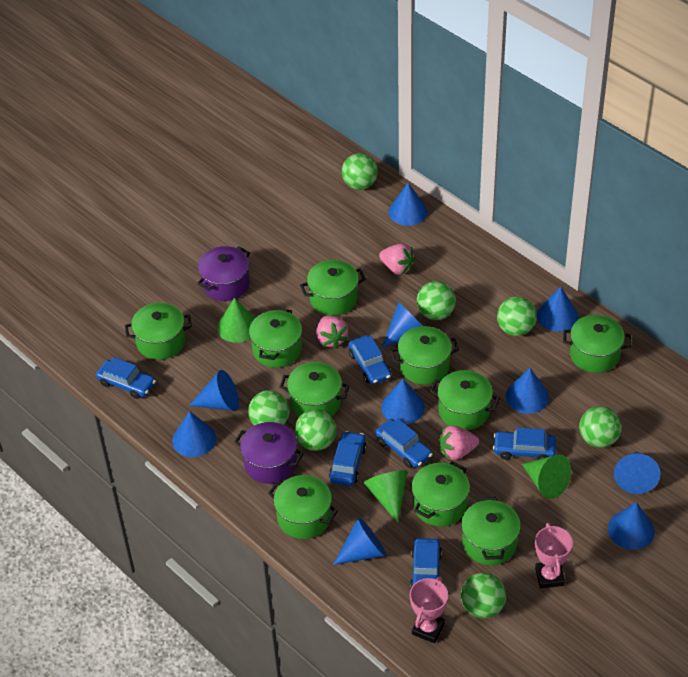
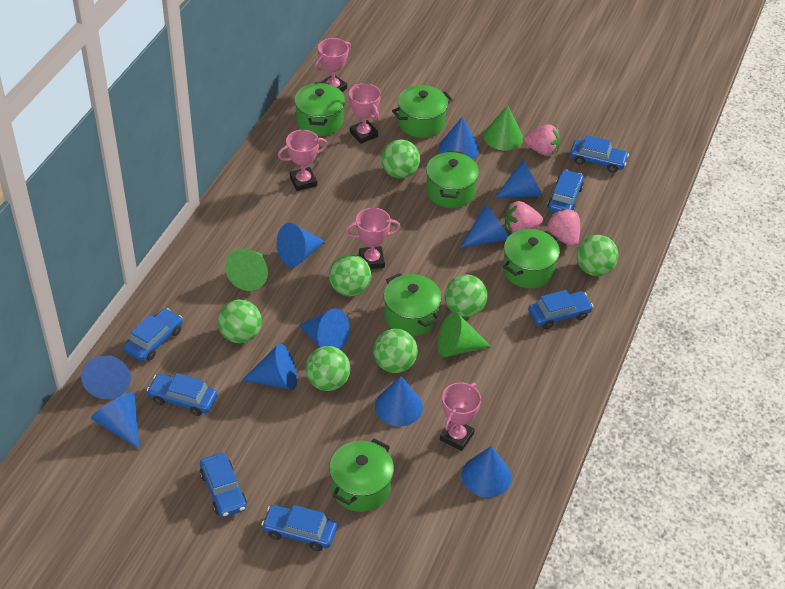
blue car: 6 -> 7
green pot: 10 -> 6
pink trophy: 2 -> 5
purple pot: 2 -> 0

